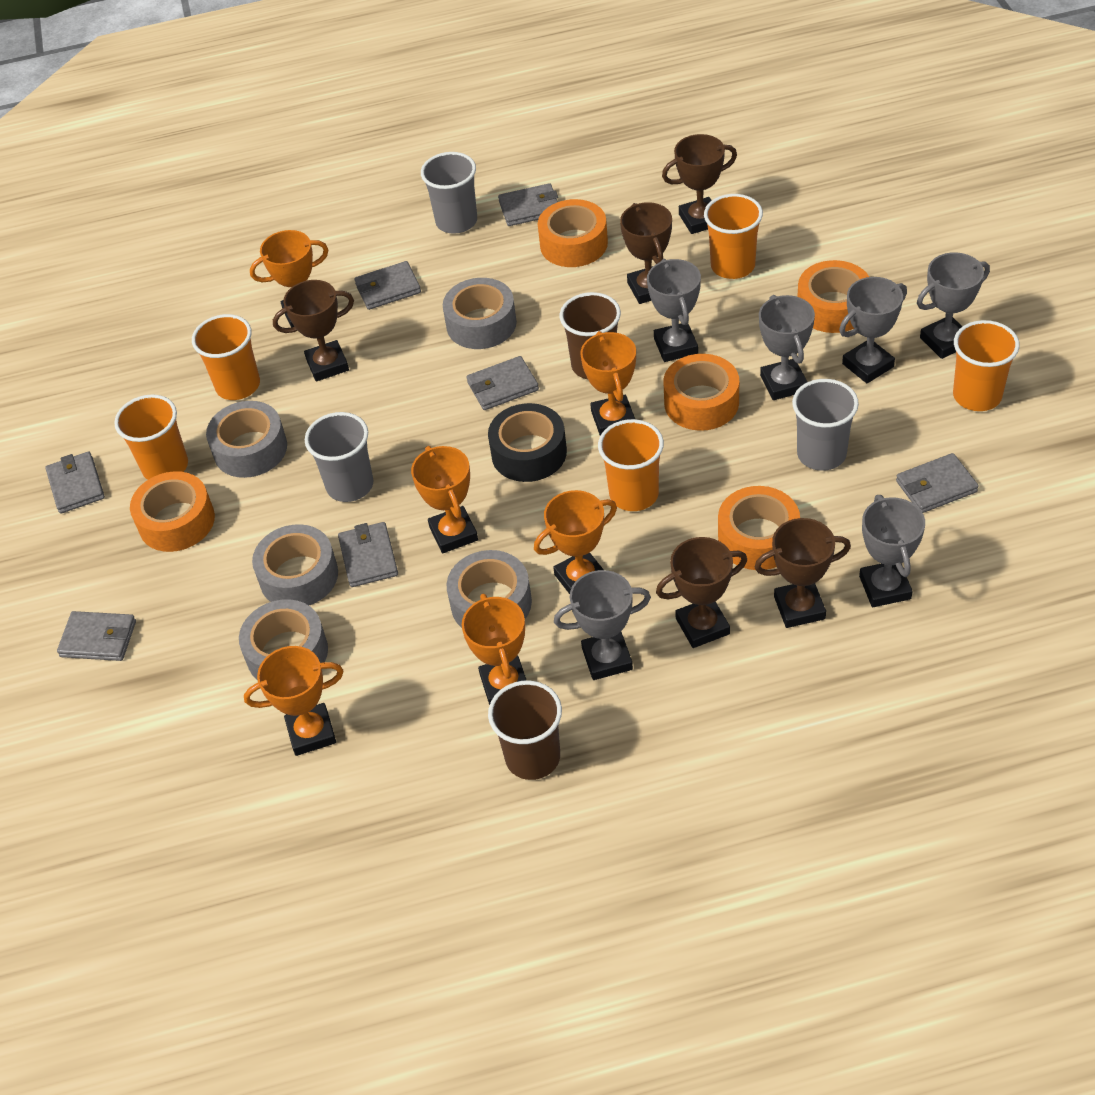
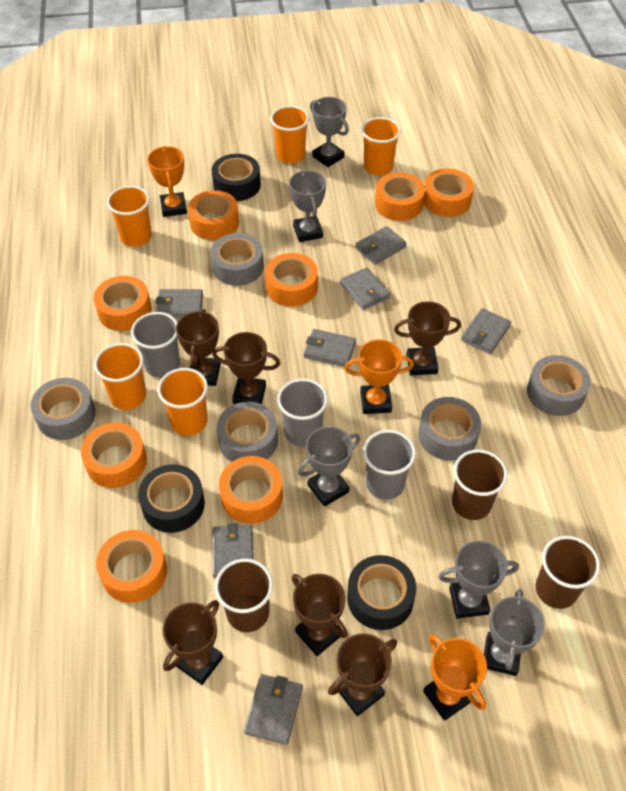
black tape: 1 -> 3
brown cup: 2 -> 3
brown trophy: 5 -> 6
grey trophy: 6 -> 5
orange tape: 5 -> 8
orange trophy: 6 -> 3

